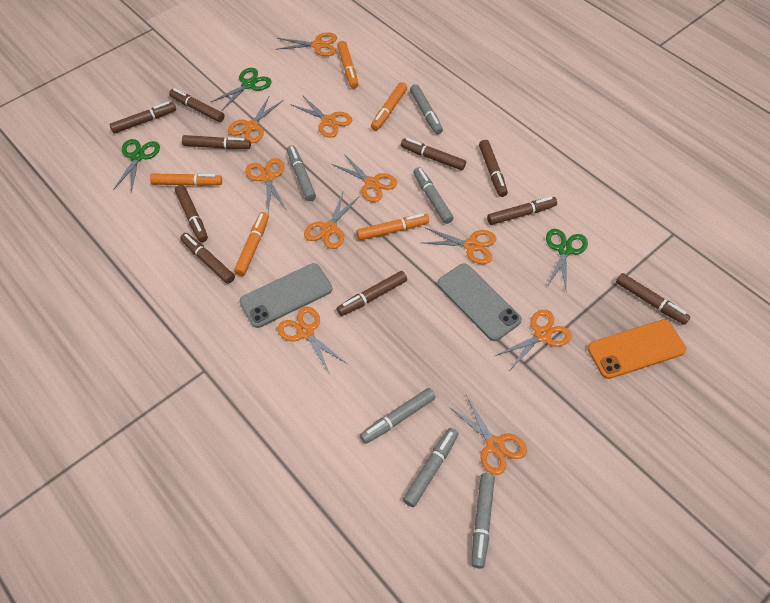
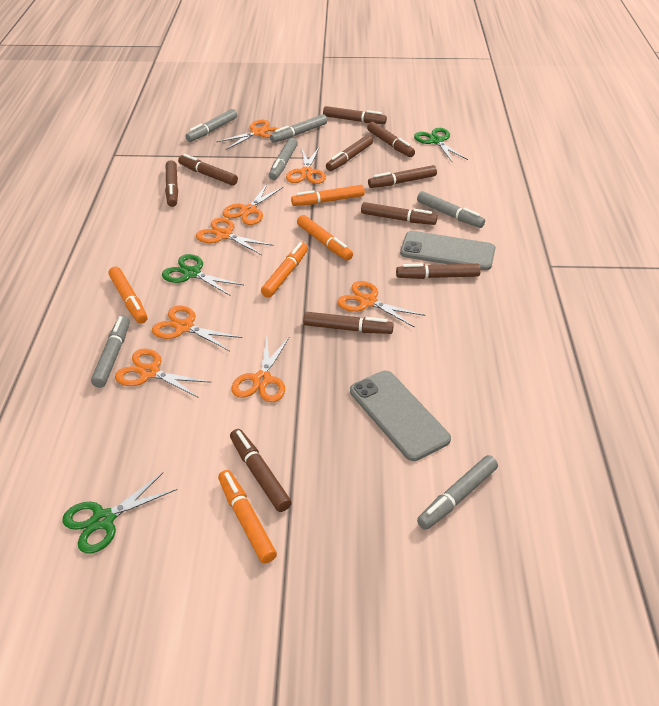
orange phone: 1 -> 0
orange scissors: 10 -> 8

